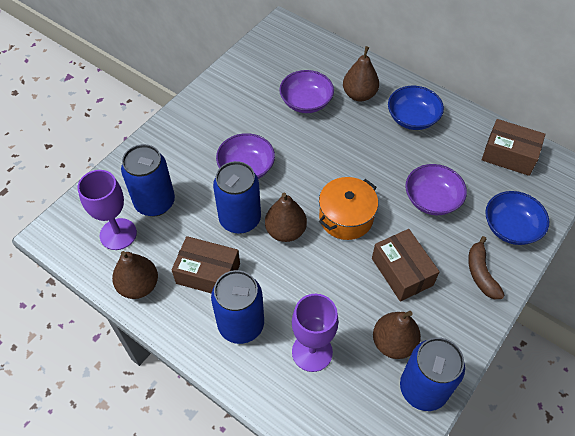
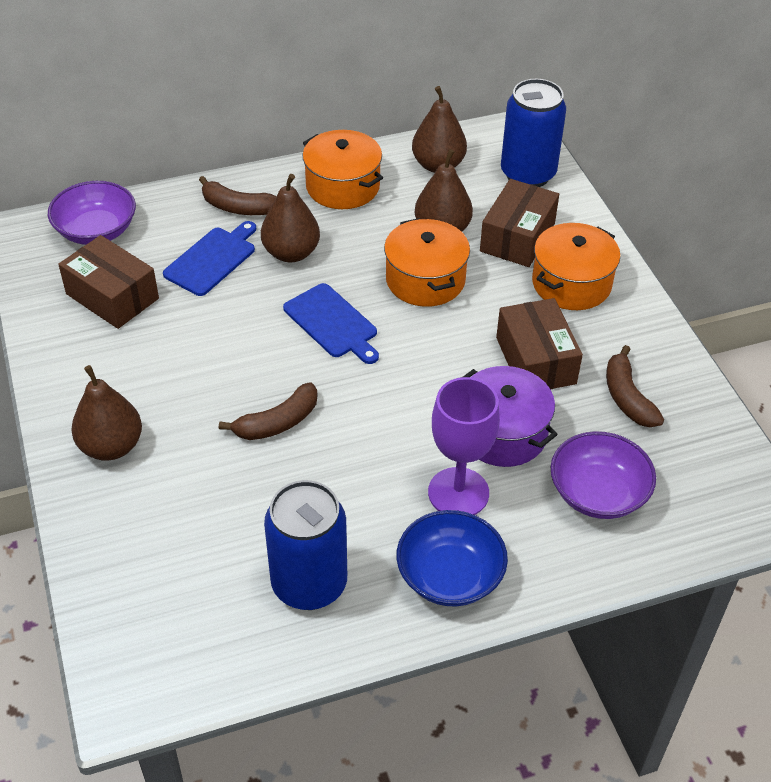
blue bowl: 2 -> 1
blue can: 4 -> 2
blue cutting board: 0 -> 2
brown banana: 1 -> 3
orange pot: 1 -> 3
purple bowl: 3 -> 2
purple goblet: 2 -> 1
purple pot: 0 -> 1

